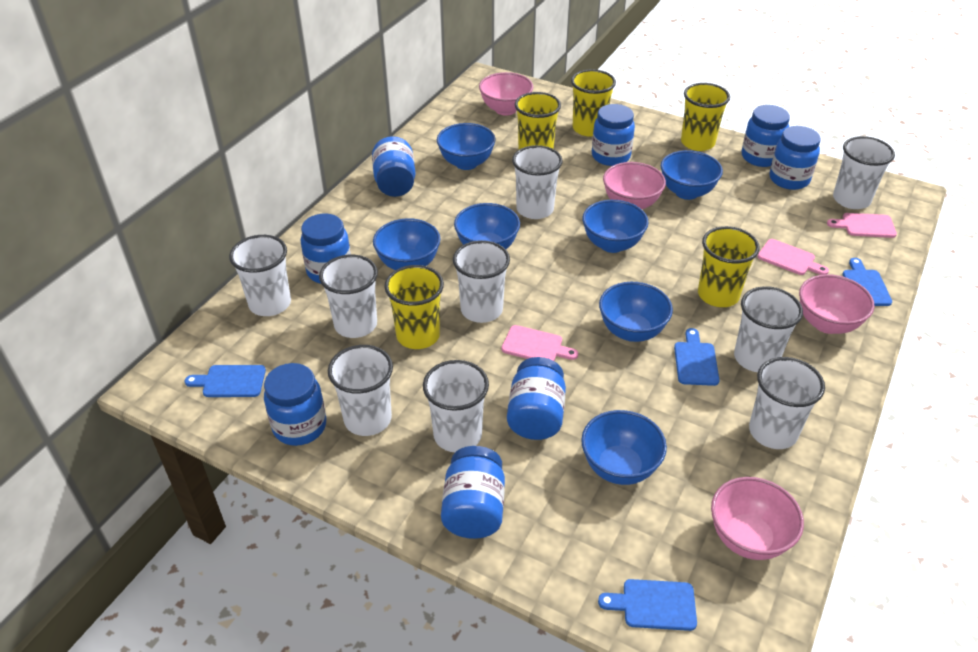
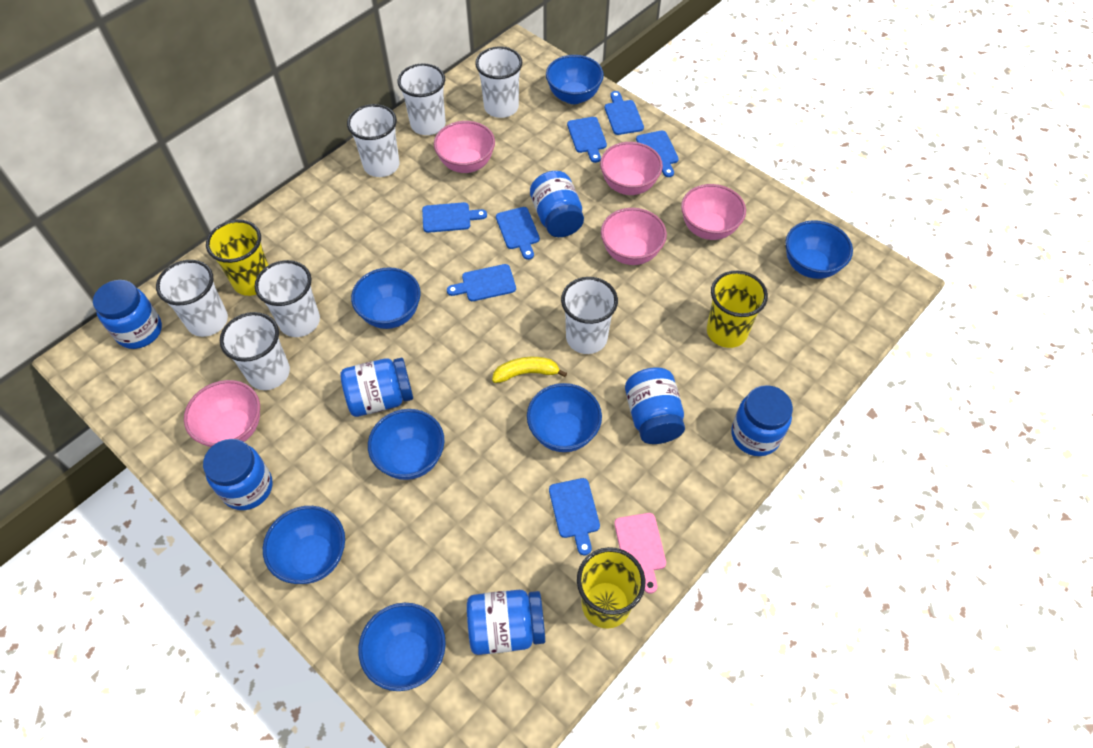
blue cutting board: 4 -> 7
blue jar: 8 -> 7
pink bowl: 4 -> 5
pink cutting board: 3 -> 1
white cup: 9 -> 7
yellow banana: 0 -> 1
yellow cup: 5 -> 3

